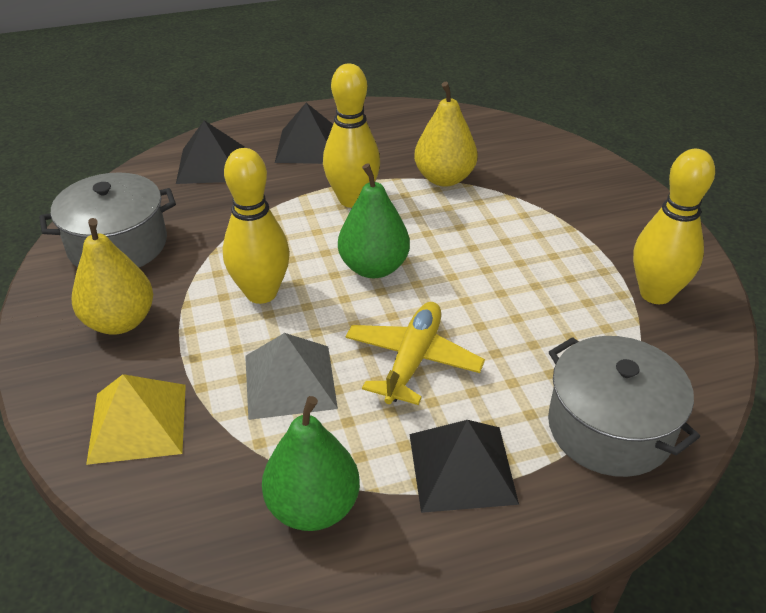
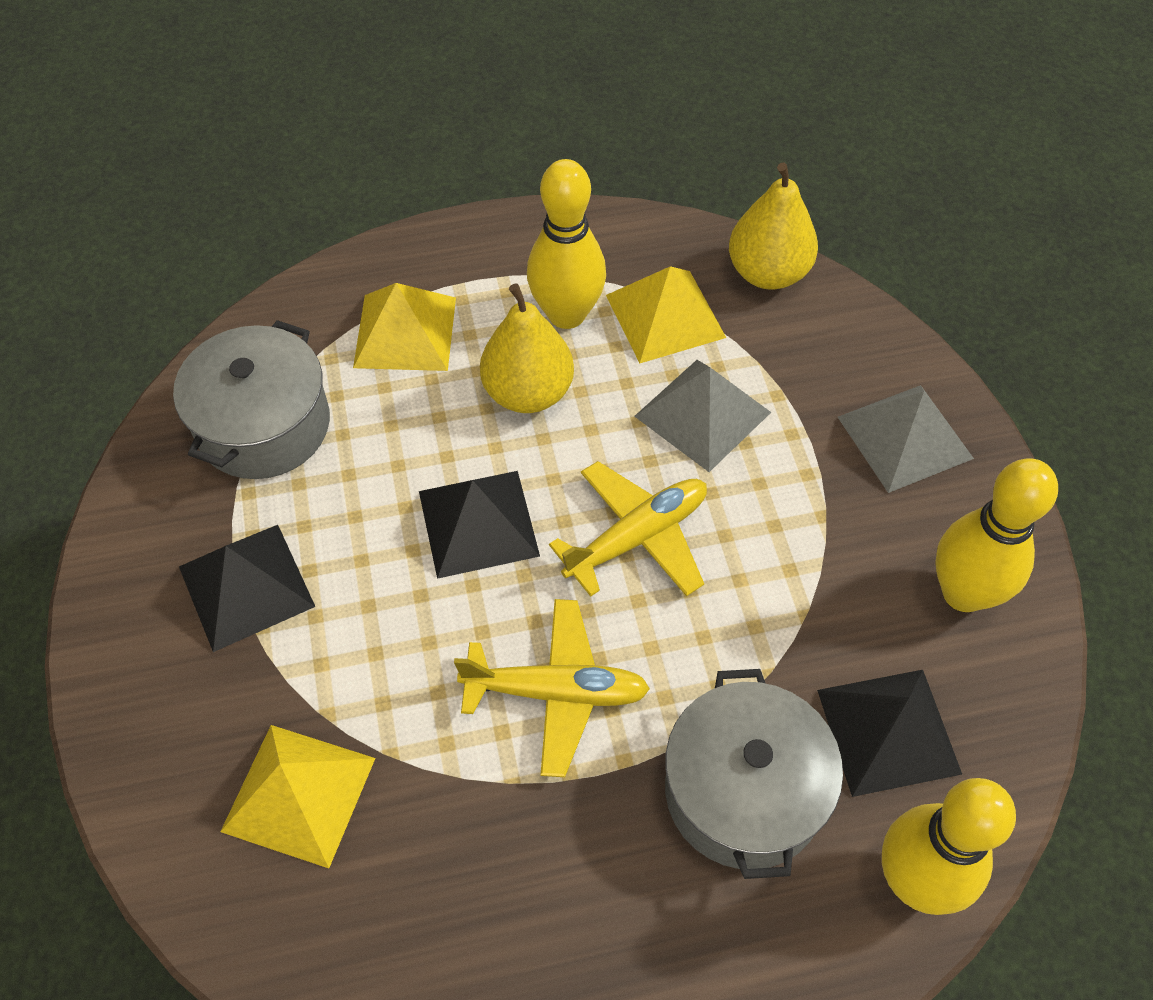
green pear: 2 -> 0
grey pyramid: 1 -> 2
yellow plane: 1 -> 2
yellow pyramid: 1 -> 3

